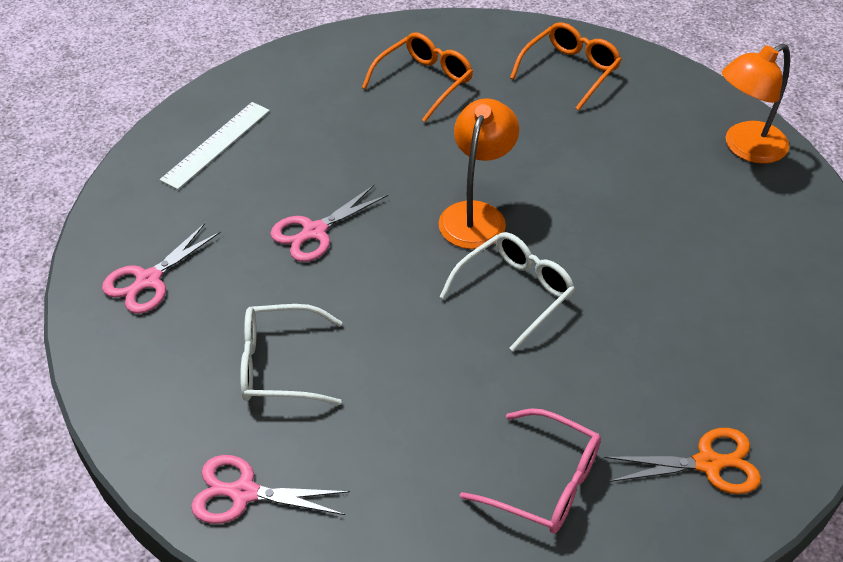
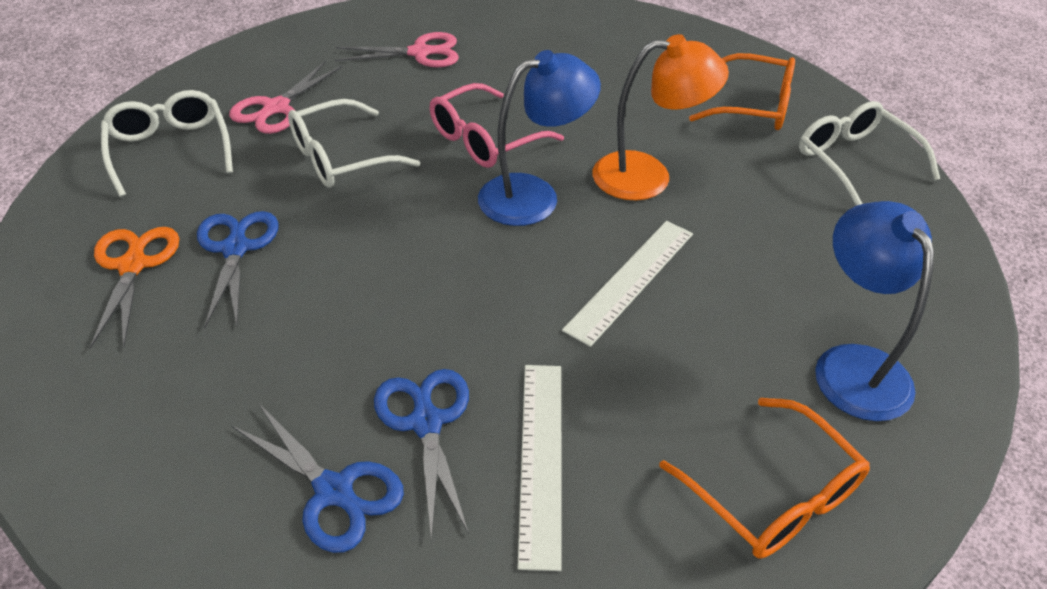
blue lamp: 0 -> 2
blue scissors: 0 -> 3
orange lamp: 2 -> 1
pink scissors: 3 -> 2
white glasses: 2 -> 3
white ruler: 1 -> 2

